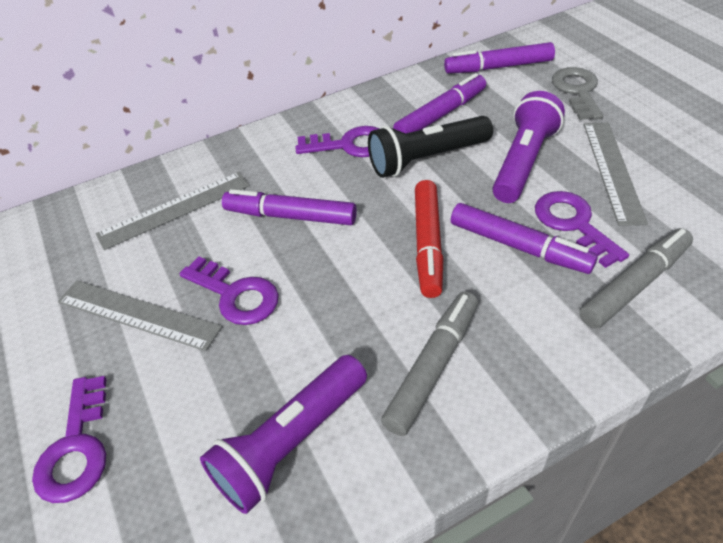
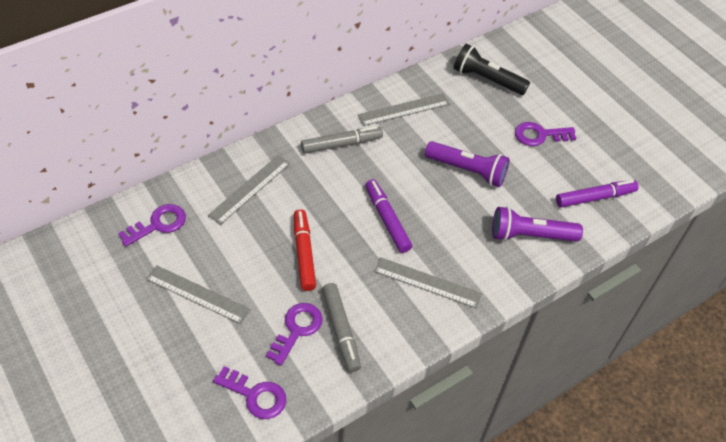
grey key: 1 -> 0
grey ruler: 3 -> 4
purple marker: 4 -> 2

